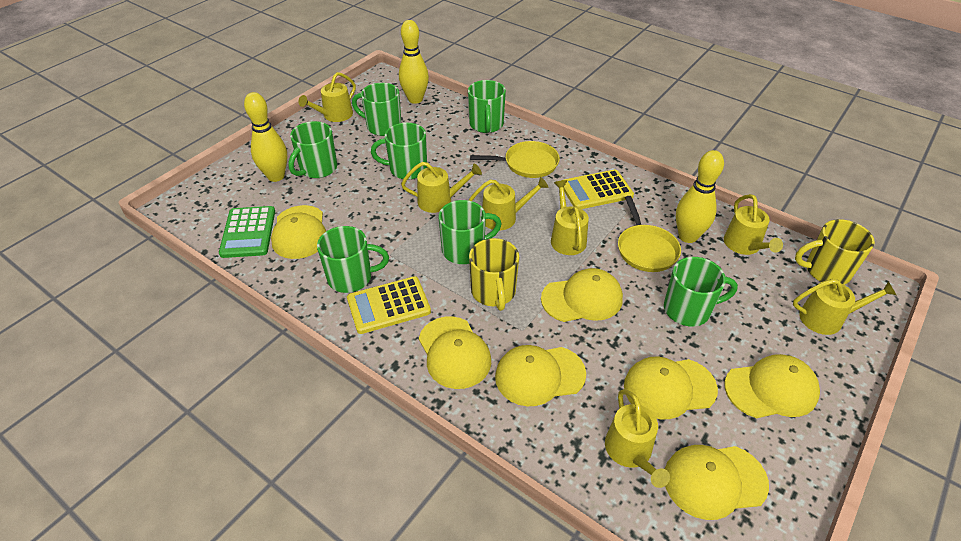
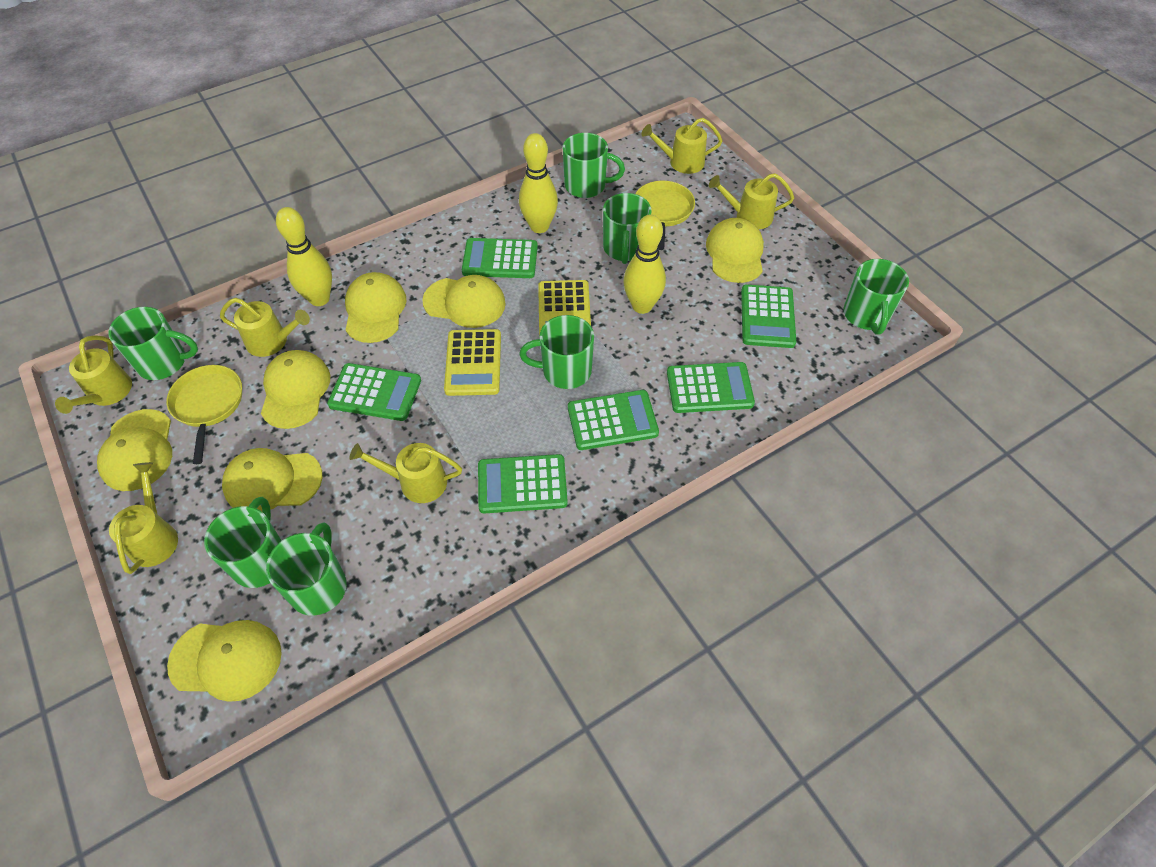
green calculator: 1 -> 6
yellow mug: 2 -> 0
yellow watering can: 7 -> 6

